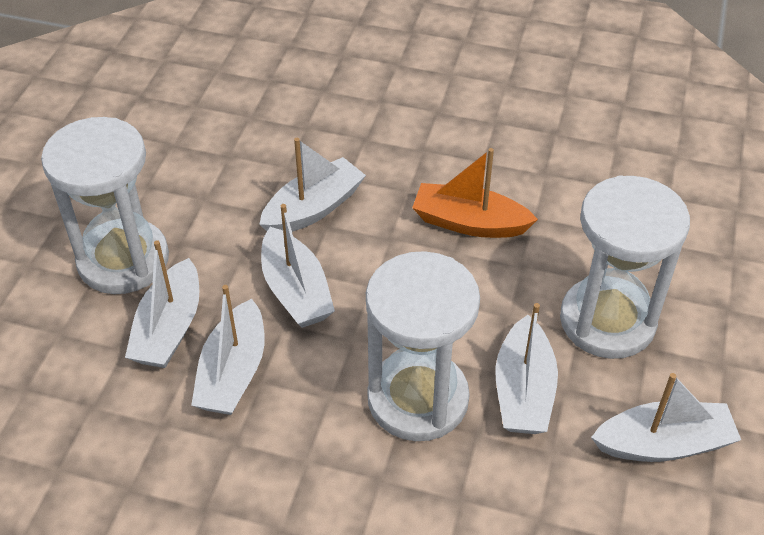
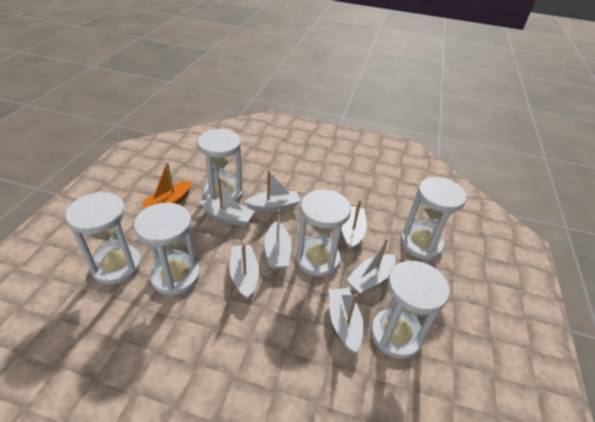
white boat: 6 -> 7
white hourglass: 3 -> 6

